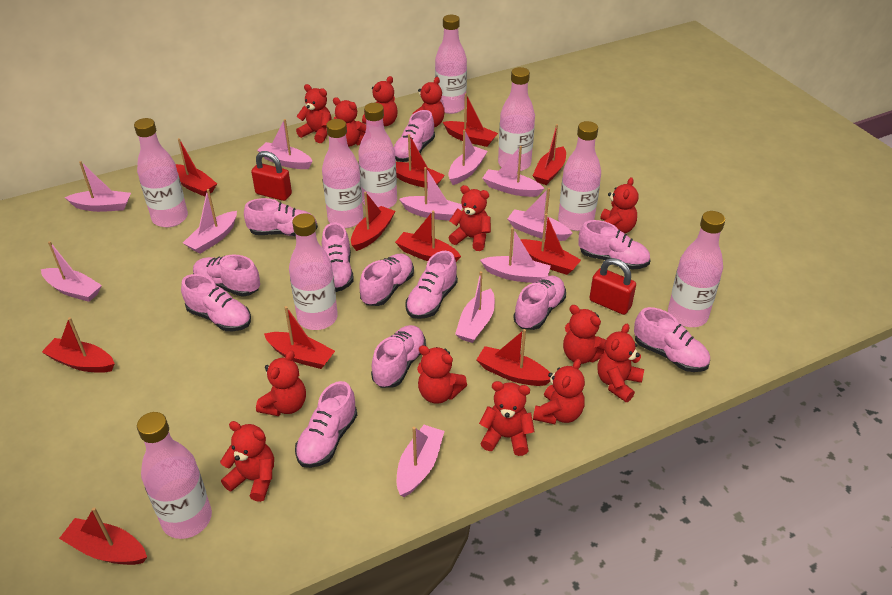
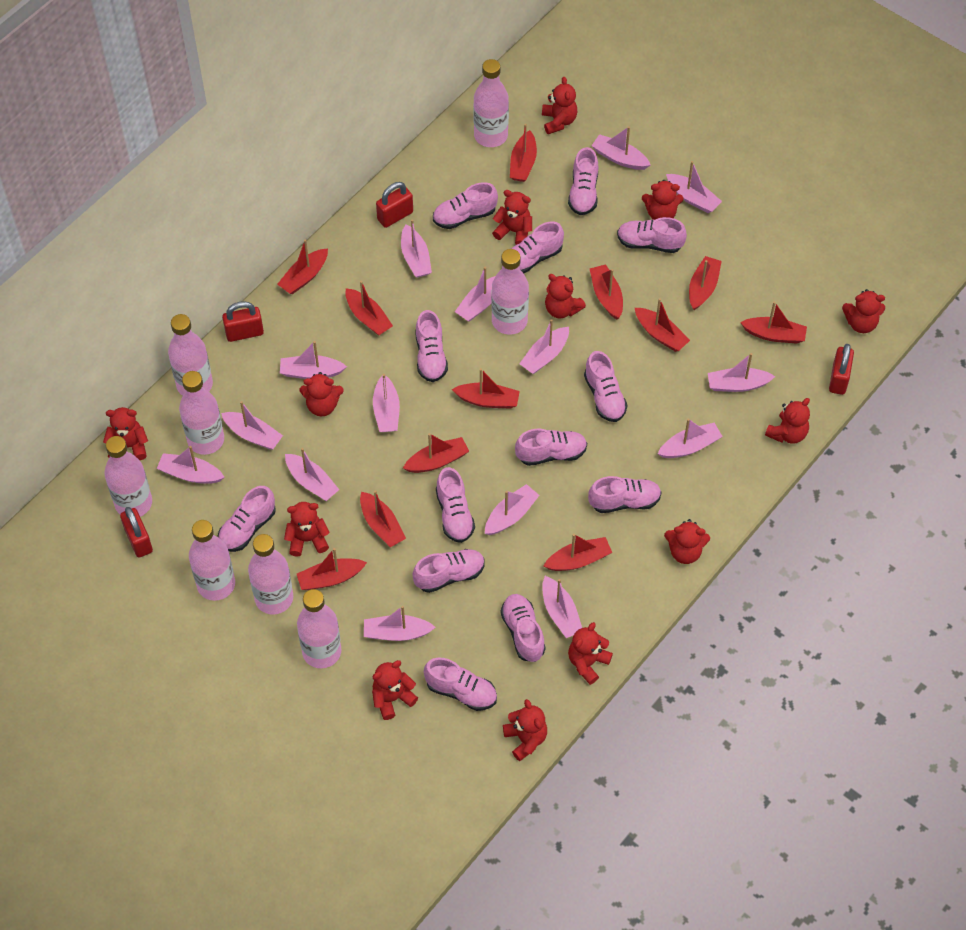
pink boat: 11 -> 15
pink bottle: 9 -> 8
pink shoe: 12 -> 13
red boat: 11 -> 12
red padlock: 2 -> 4

